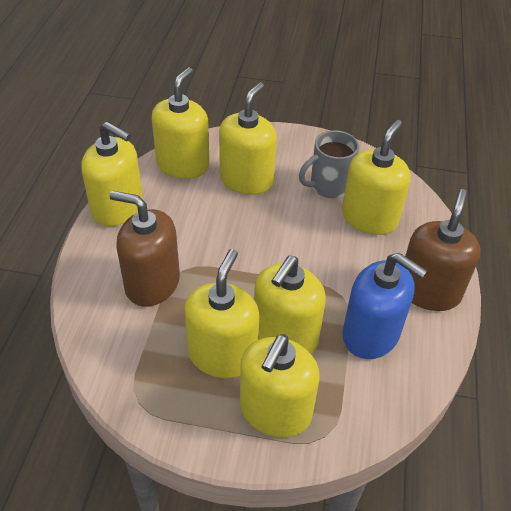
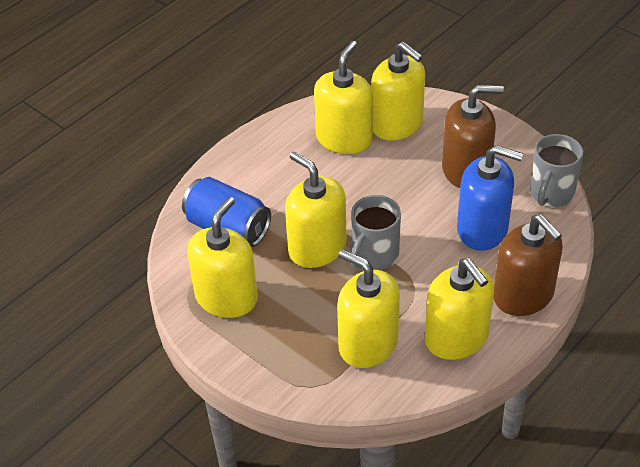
blue can: 0 -> 1
grey mug: 1 -> 2
yellow soap dispenser: 7 -> 6

